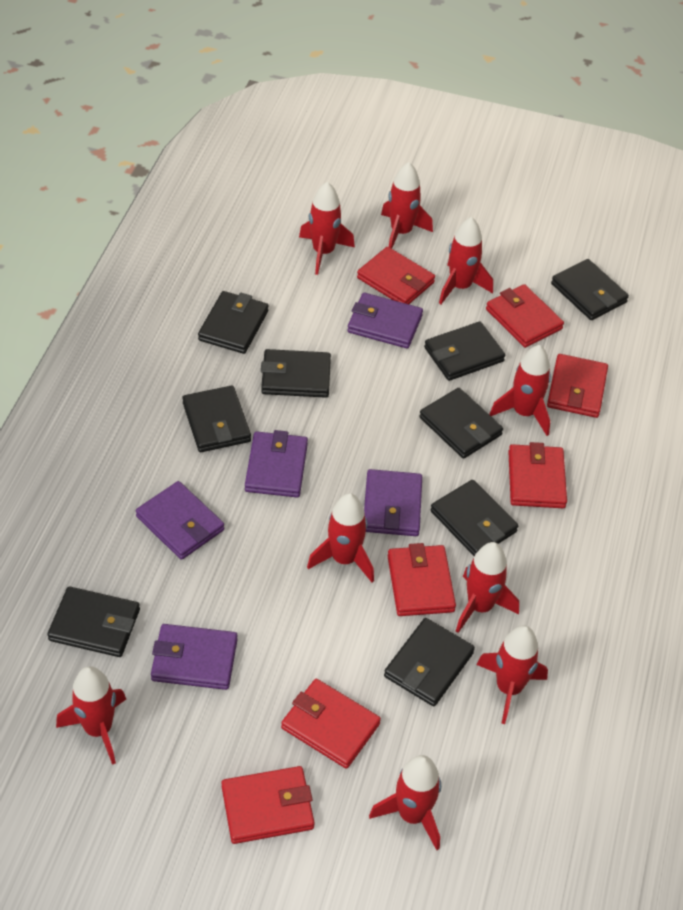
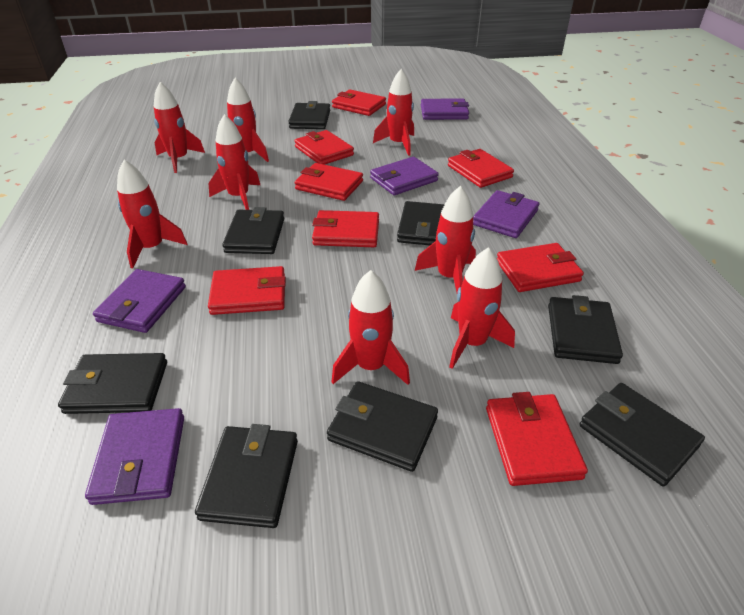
black wallet: 9 -> 8
red rocket: 9 -> 8
red wallet: 7 -> 8

